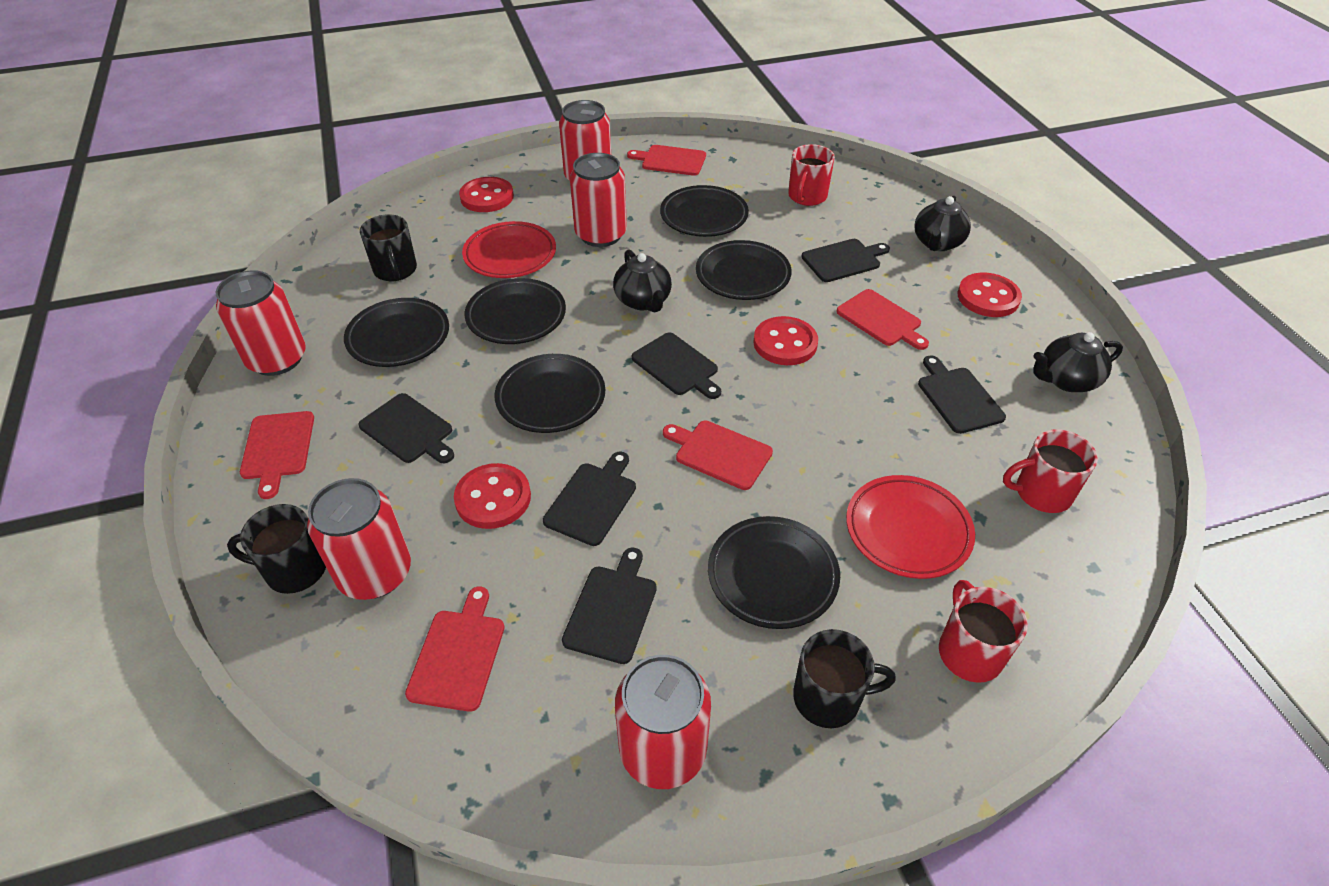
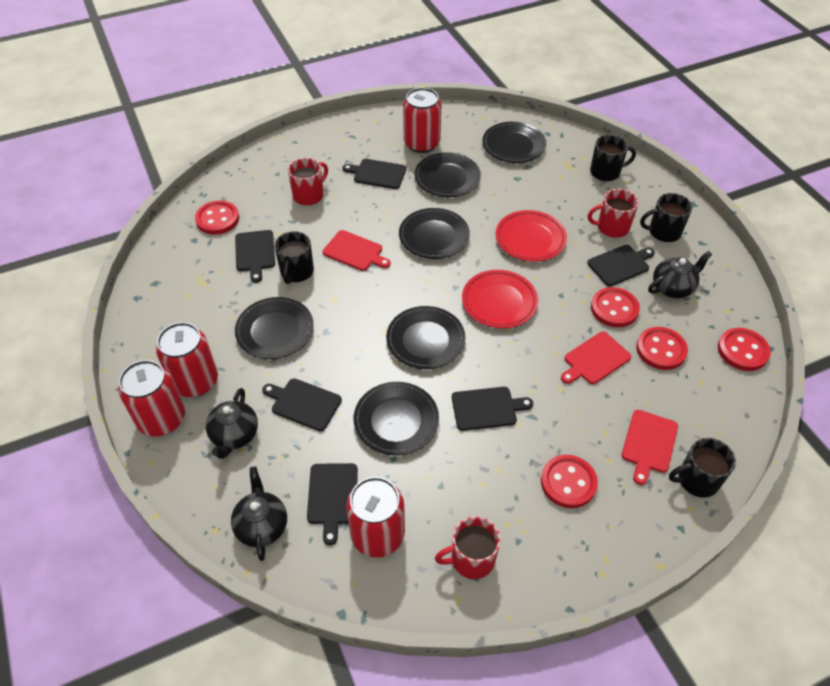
black mug: 3 -> 4
red button: 4 -> 5
red can: 5 -> 4
red cutting board: 5 -> 3

